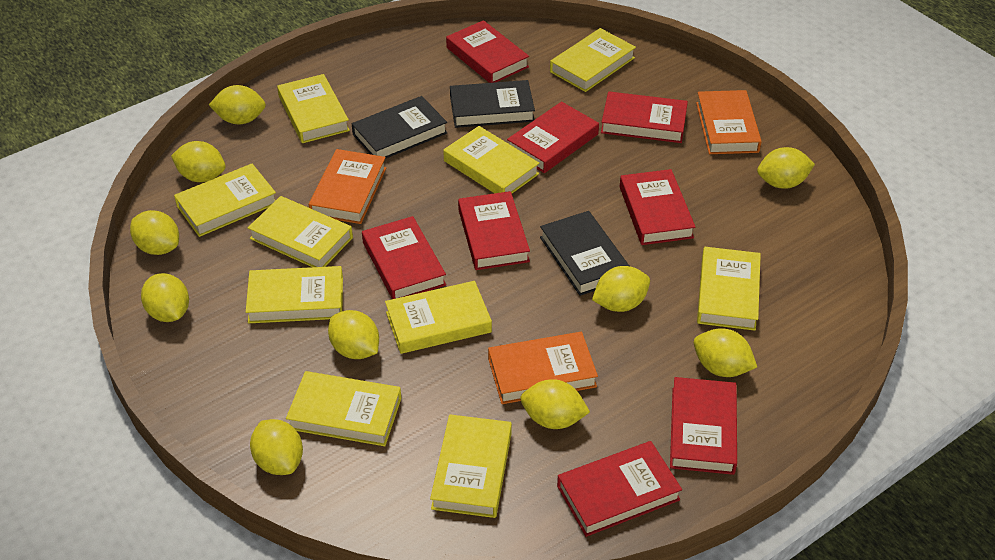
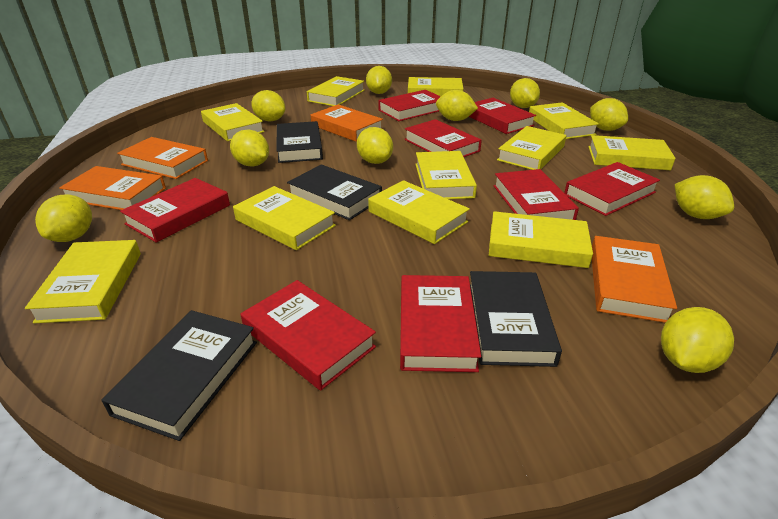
black book: 3 -> 4
orange book: 3 -> 4
yellow book: 10 -> 11

